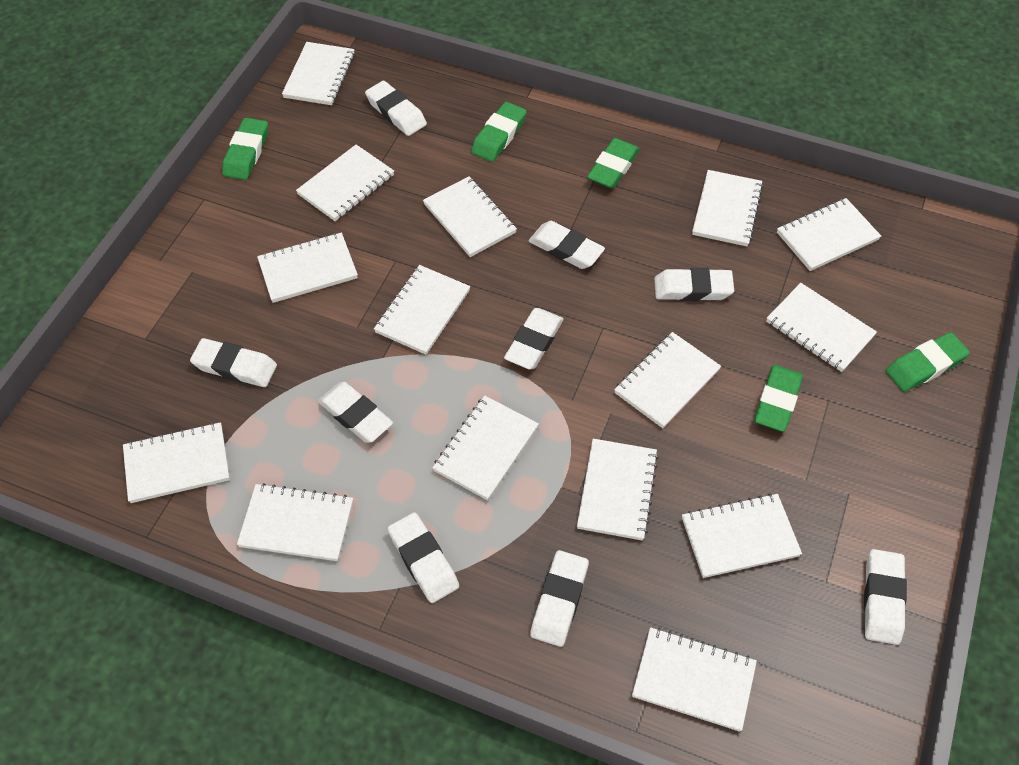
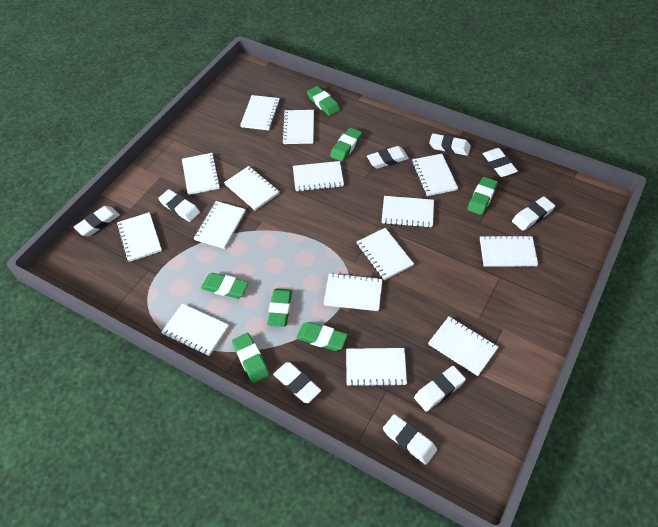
green eraser: 5 -> 7

